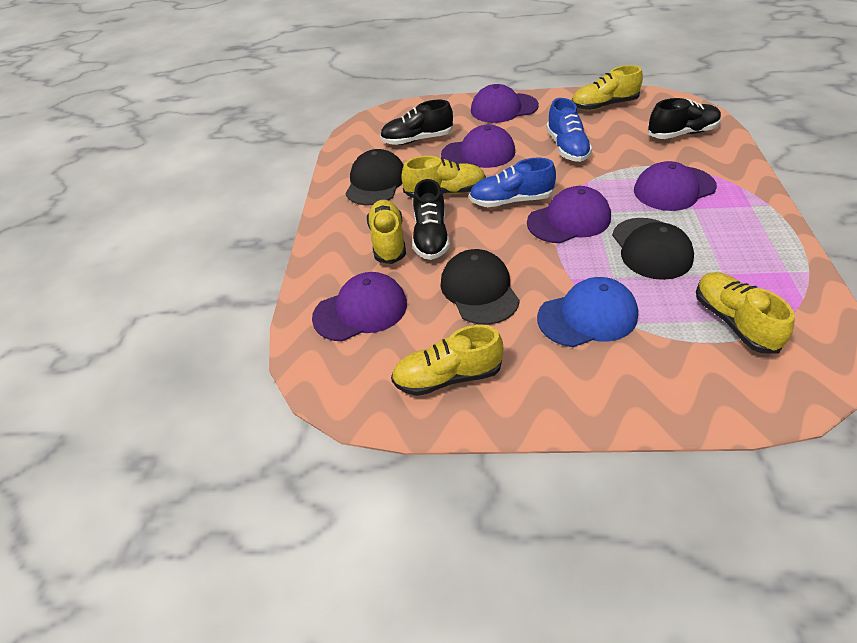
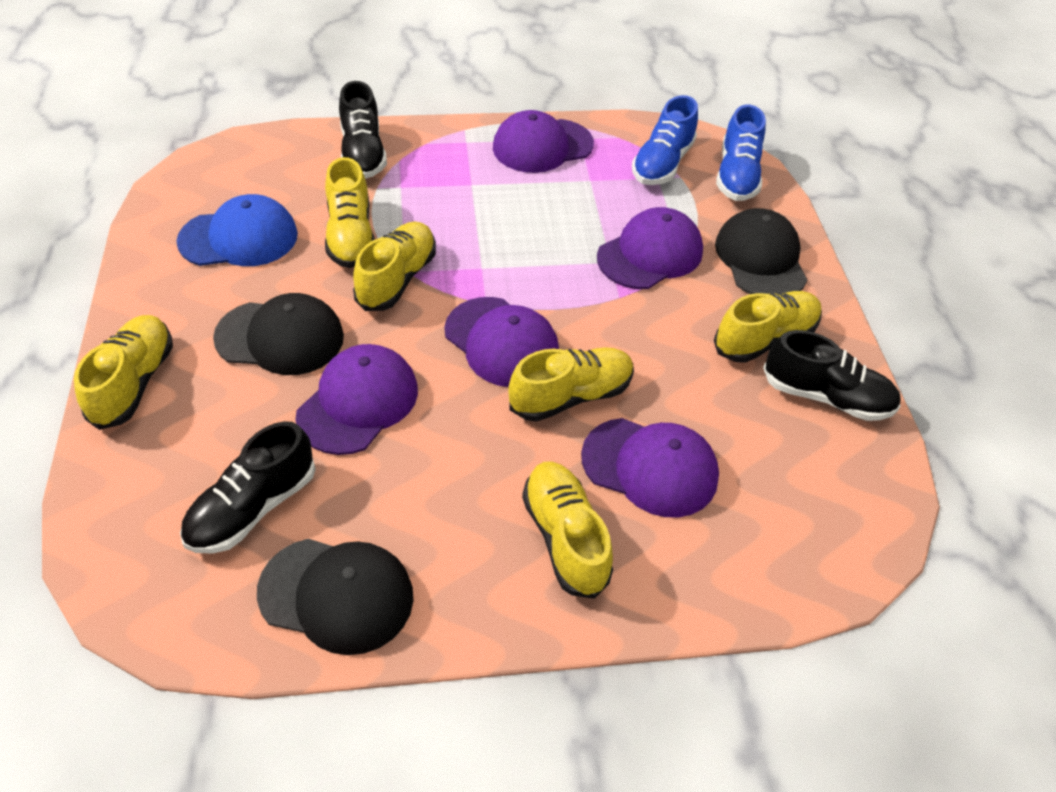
yellow shoe: 5 -> 6

